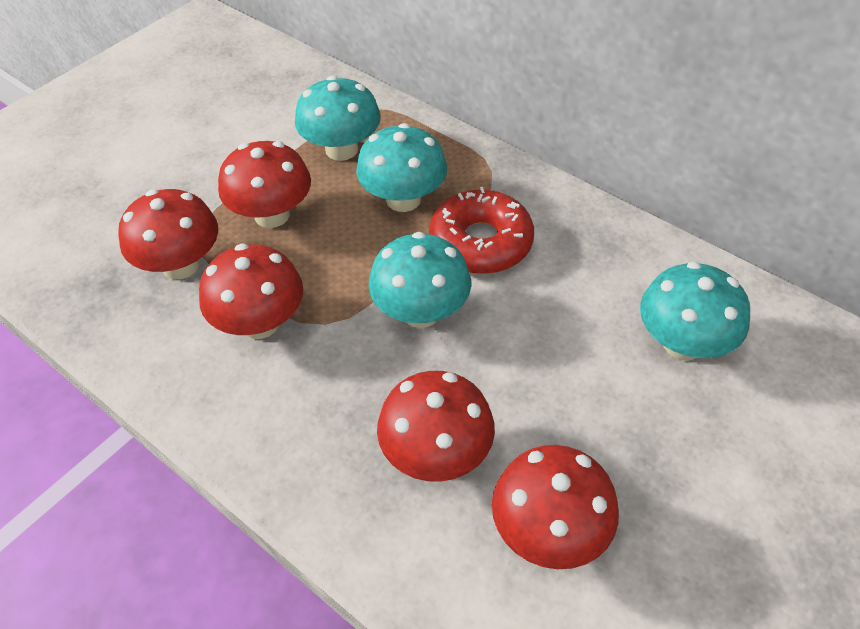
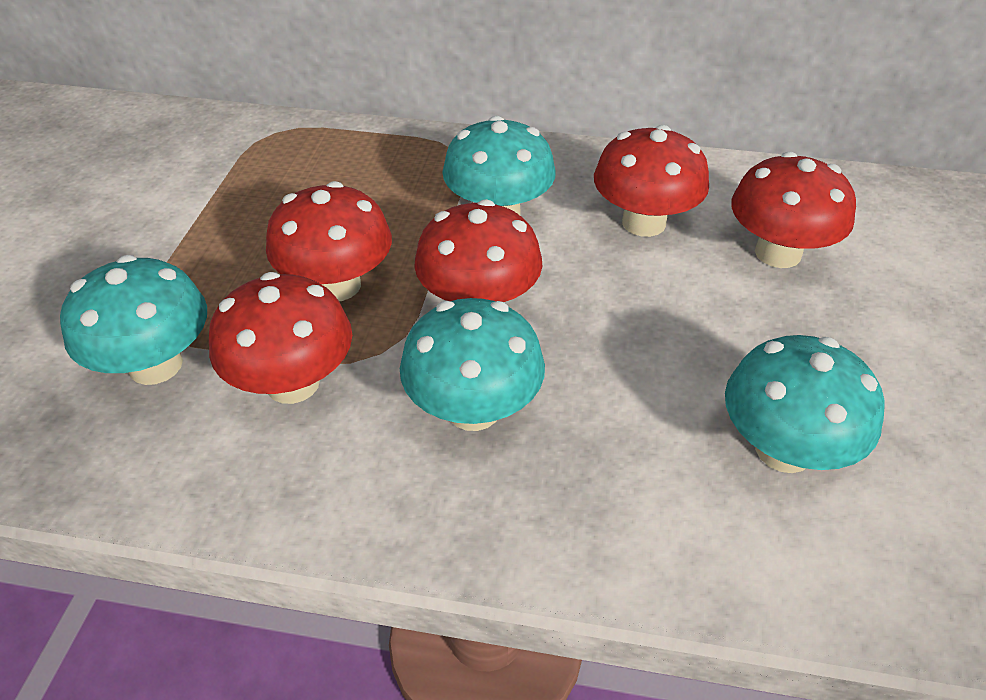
red donut: 1 -> 0

